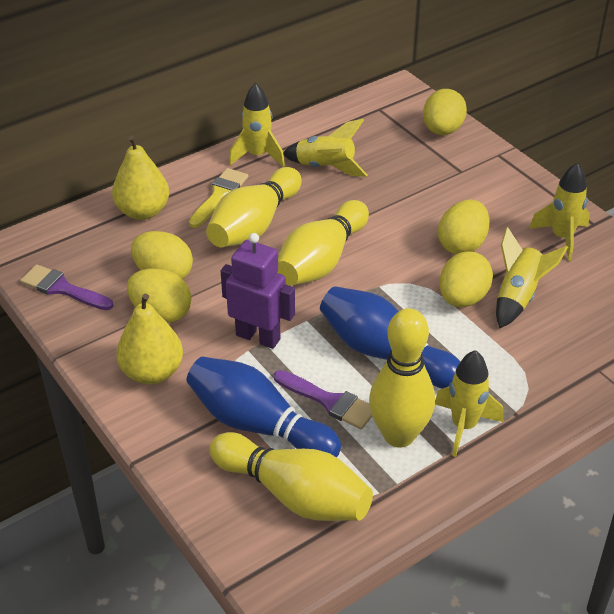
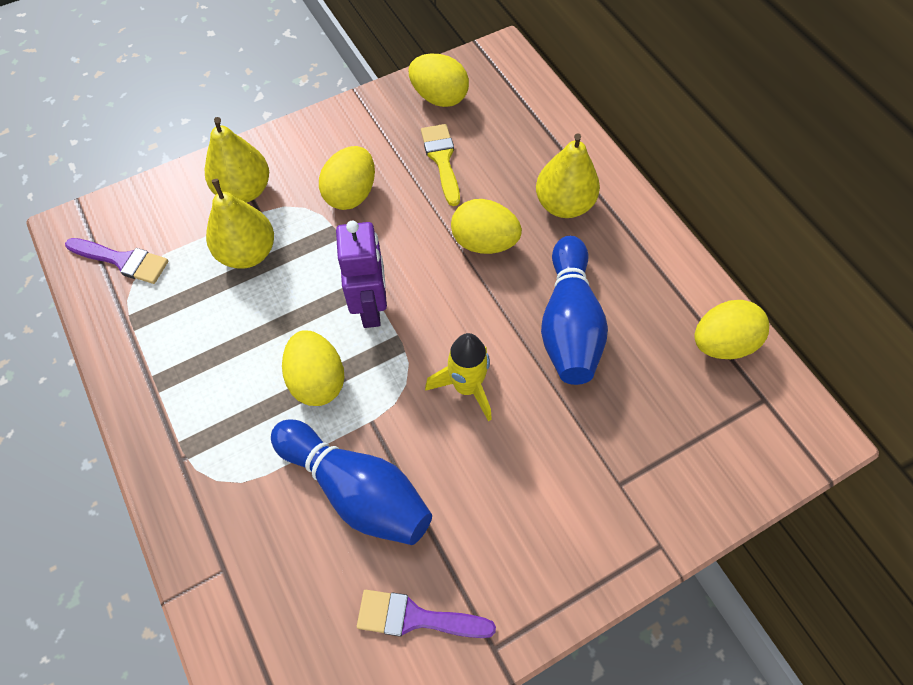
yellow bowling pin: 4 -> 0
yellow pear: 2 -> 3
yellow rocket: 5 -> 1

